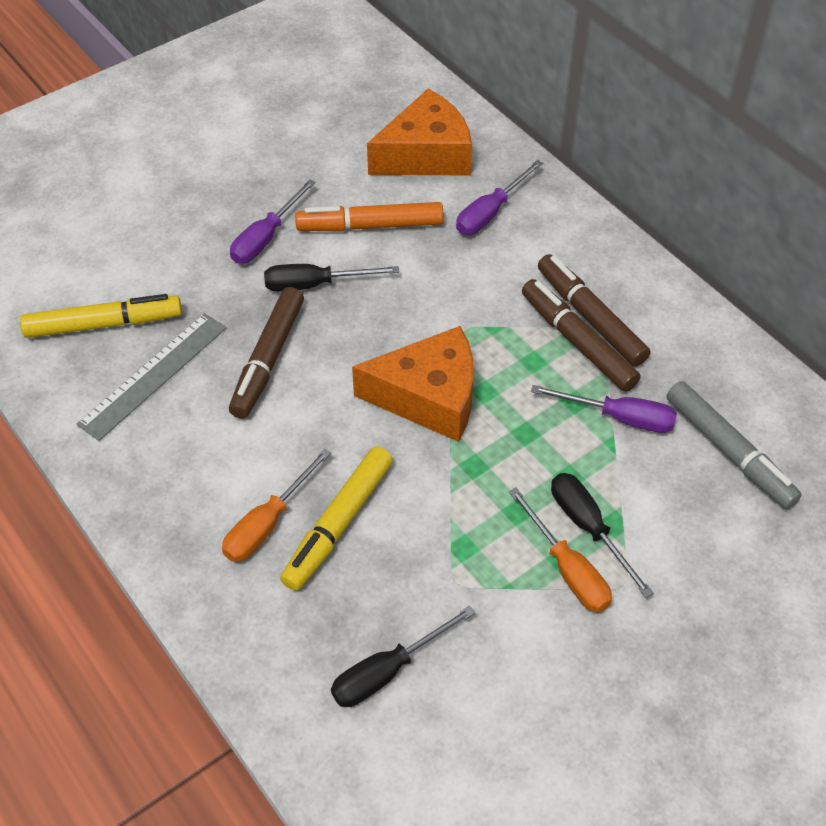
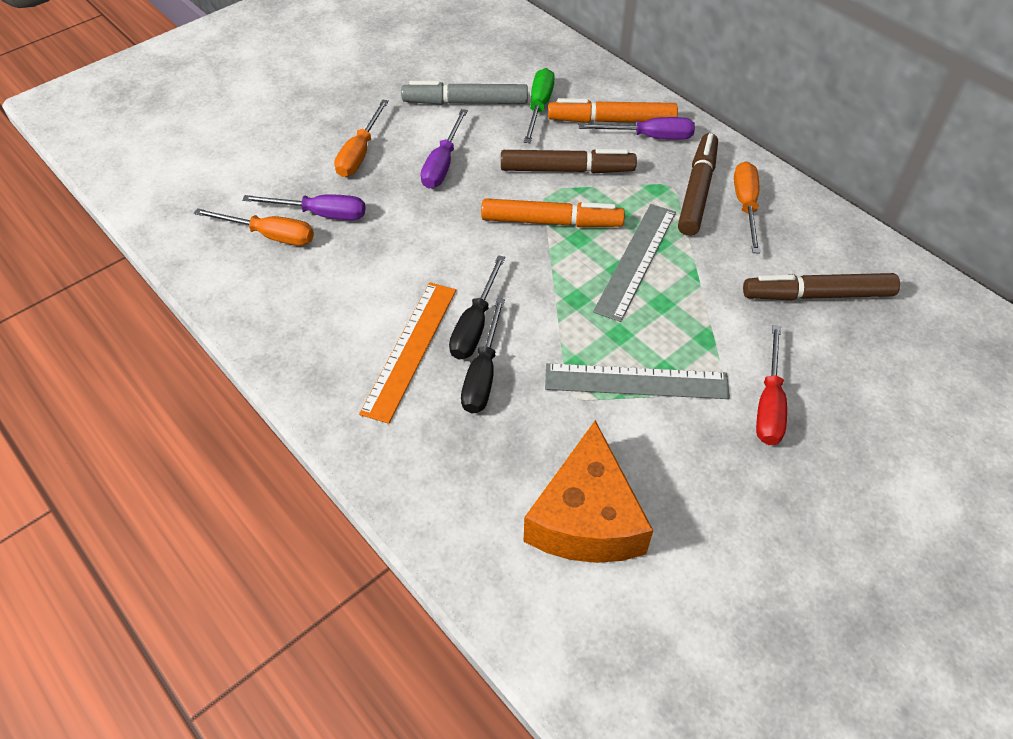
black screwdriver: 3 -> 2
green screwdriver: 0 -> 1
grey ruler: 1 -> 2
orange cheese: 2 -> 1
orange marker: 1 -> 2
orange ruler: 0 -> 1
orange screwdriver: 2 -> 3
red screwdriver: 0 -> 1
yellow marker: 2 -> 0

